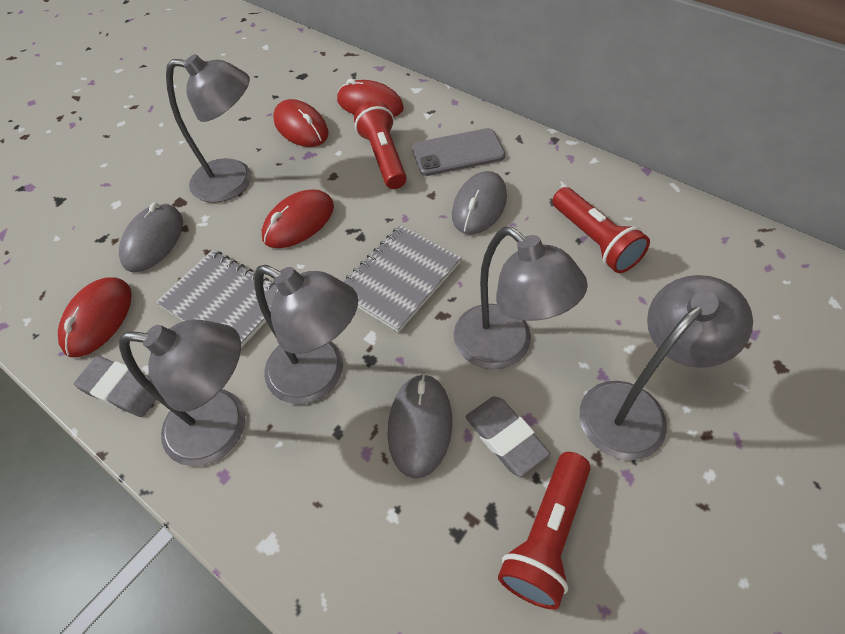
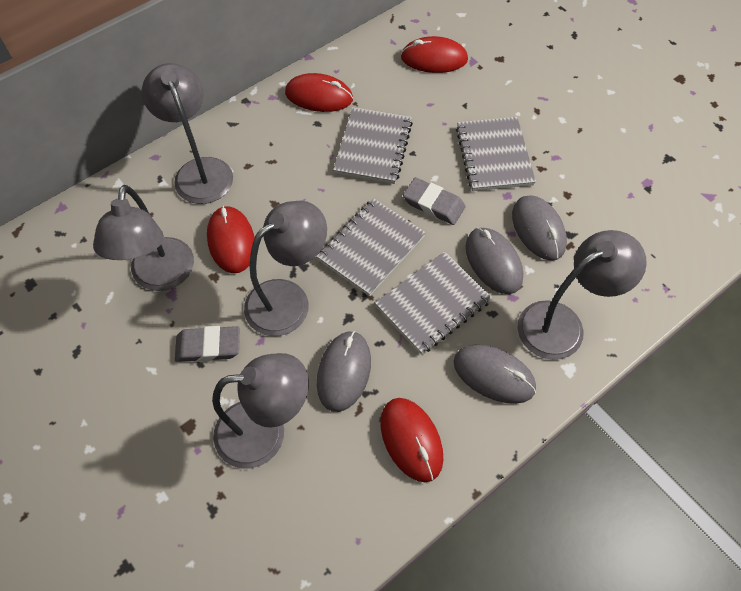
grey mouse: 3 -> 4
grey notebook: 2 -> 4
grey phone: 1 -> 0
red flashlight: 3 -> 0

